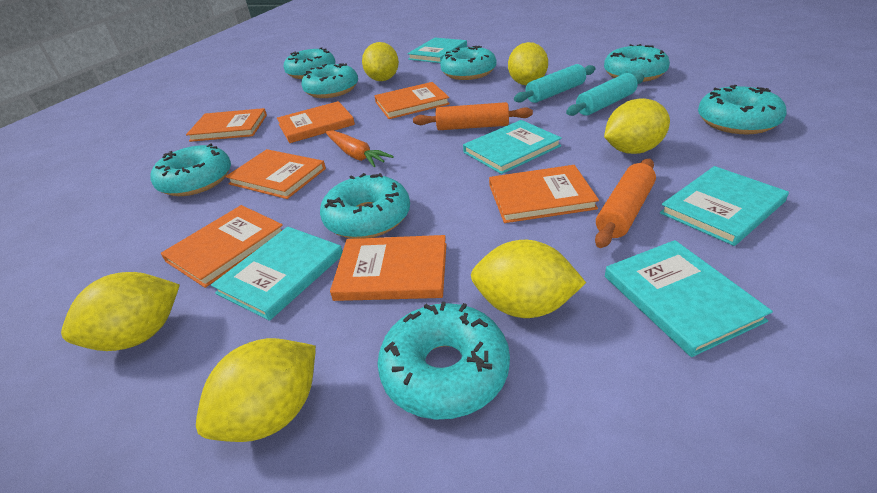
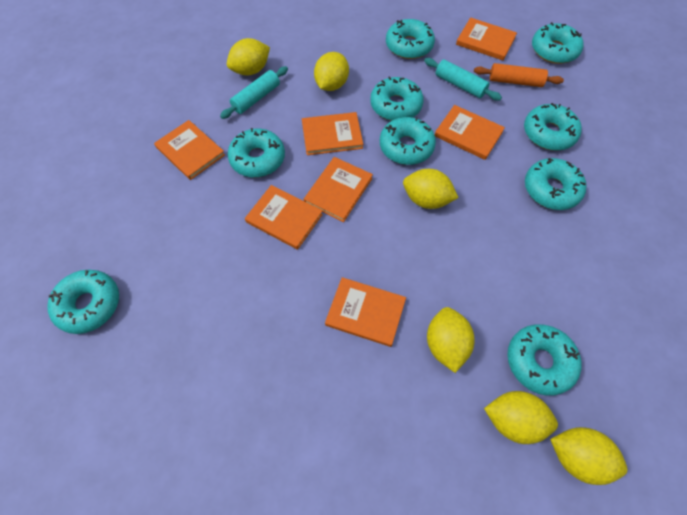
orange carrot: 1 -> 0
orange rolling pin: 2 -> 1
turquoise book: 5 -> 0
turquoise donut: 8 -> 9

